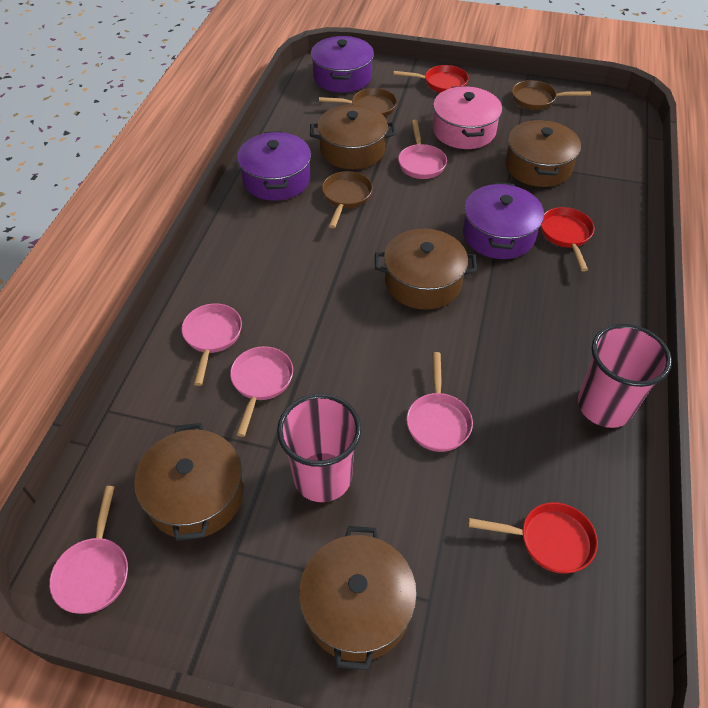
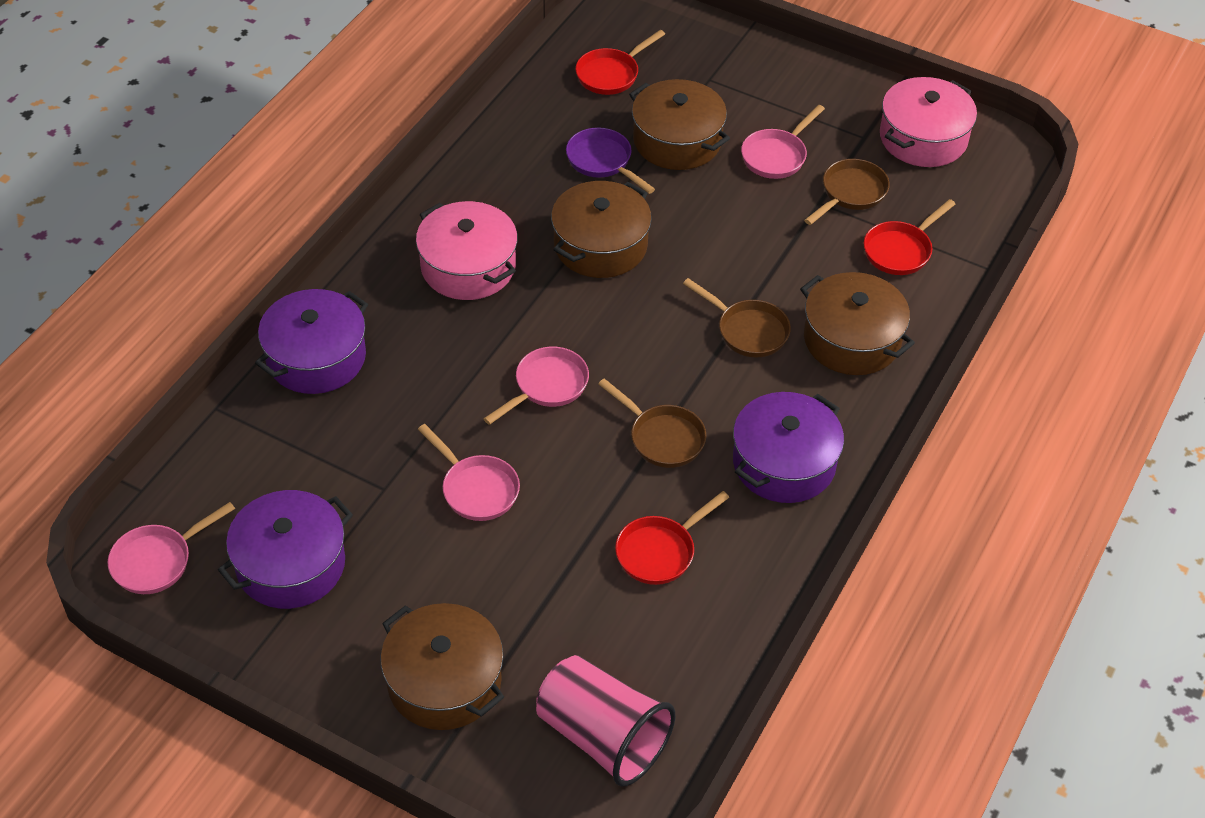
brown pot: 5 -> 4
pink cup: 2 -> 1
pink pan: 5 -> 4
pink pot: 1 -> 2
purple pan: 0 -> 1

